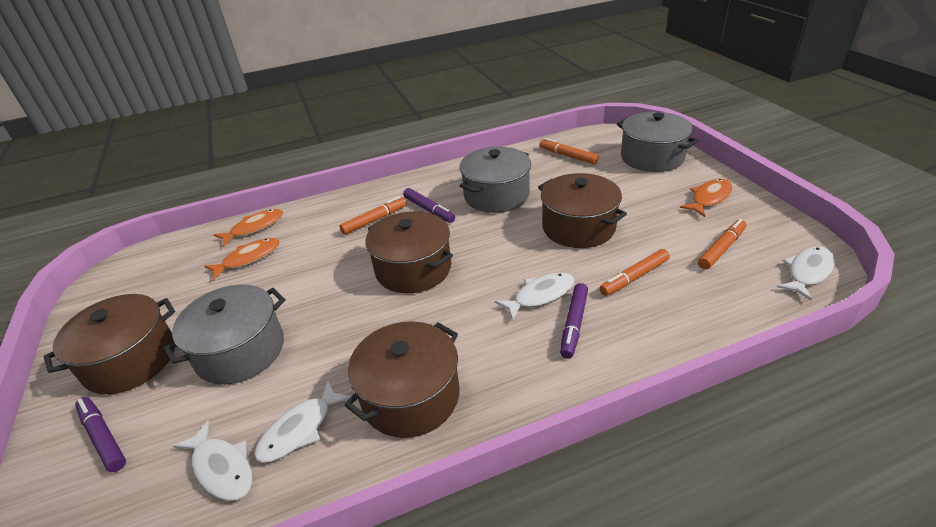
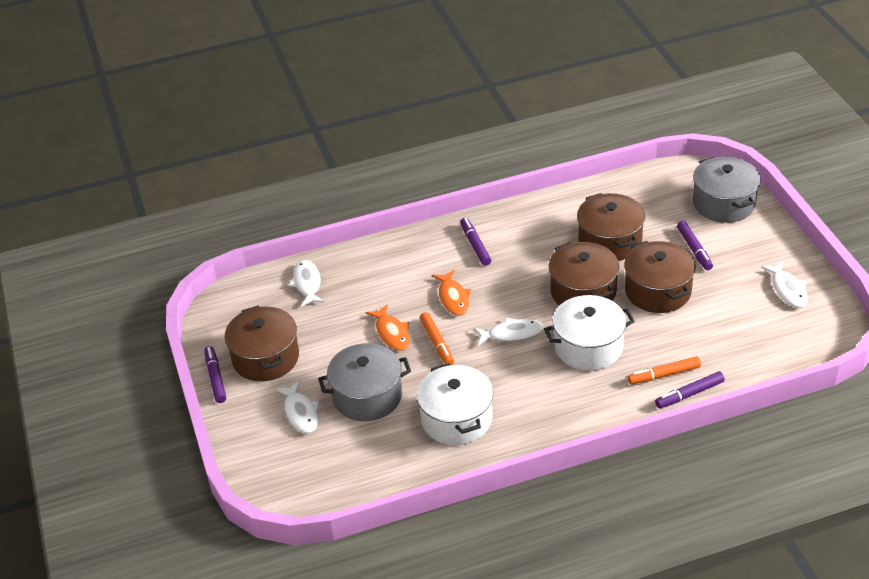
grey pot: 3 -> 2
orange fish: 3 -> 2
orange marker: 4 -> 2
purple marker: 3 -> 4
white pot: 0 -> 2

